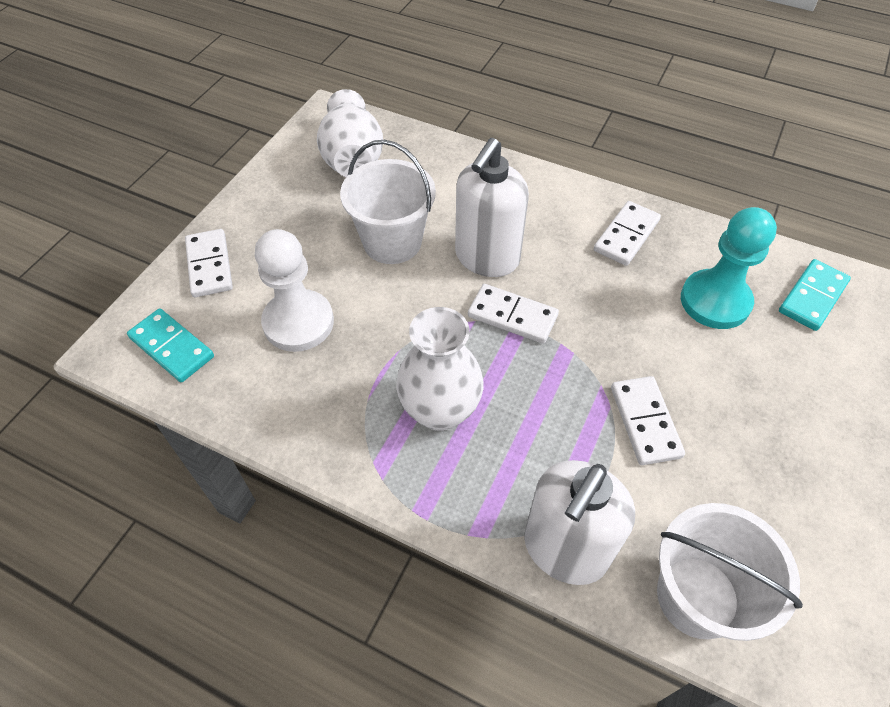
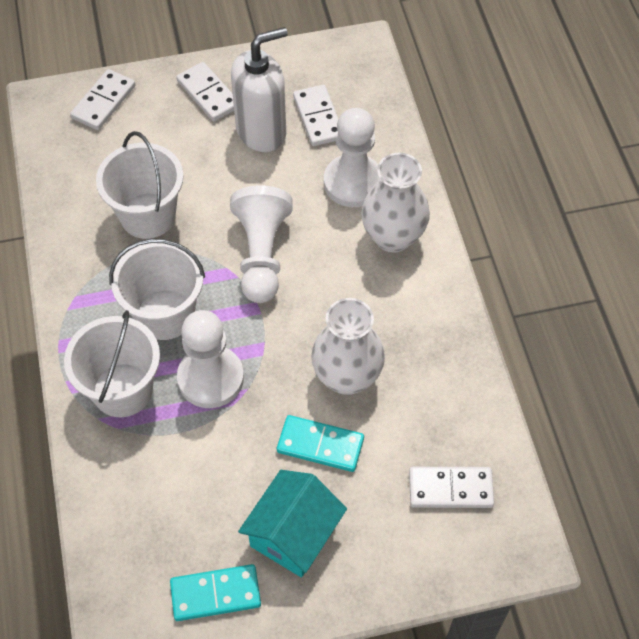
turquoise house: 0 -> 1
turquoise pawn: 1 -> 0
white bucket: 2 -> 3
white pawn: 1 -> 3
white soap dispenser: 2 -> 1

